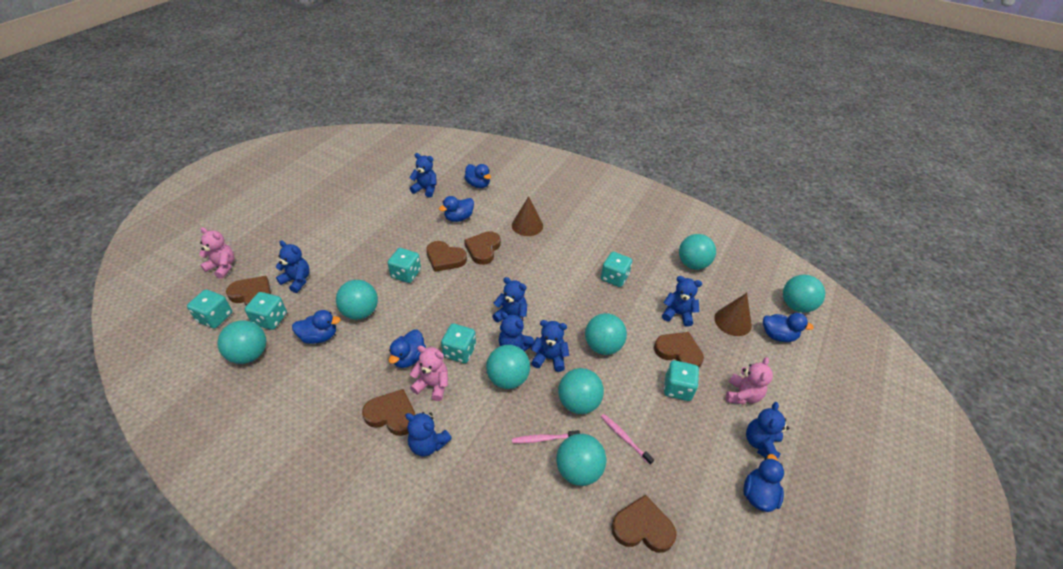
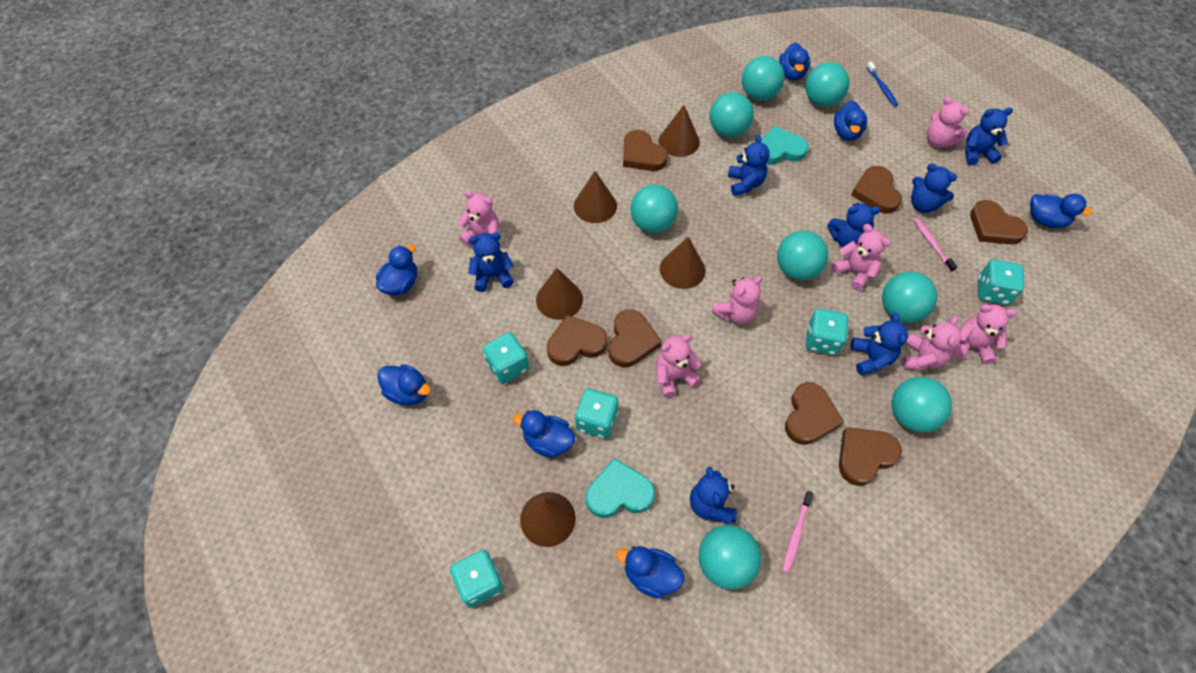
blue duck: 6 -> 7
blue teddy bear: 8 -> 7
blue toothbrush: 0 -> 1
brown cone: 2 -> 5
brown heart: 6 -> 7
pink teddy bear: 3 -> 7
turquoise dice: 6 -> 5
turquoise heart: 0 -> 2

